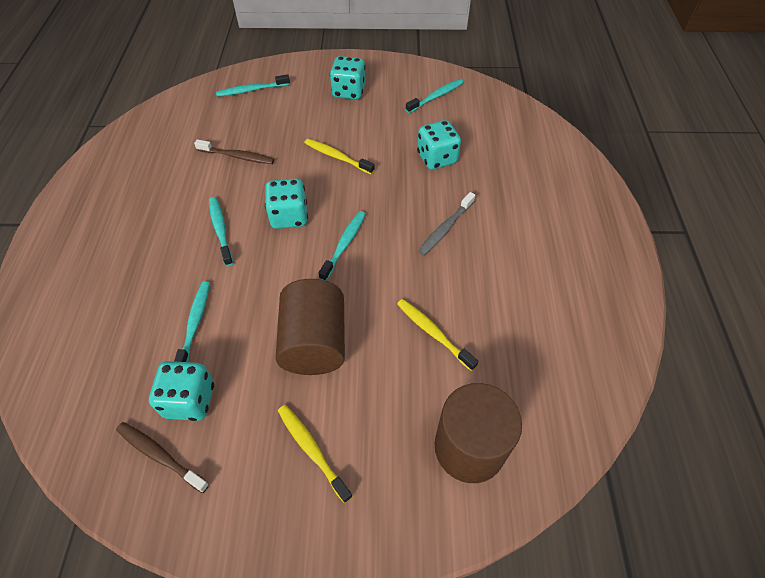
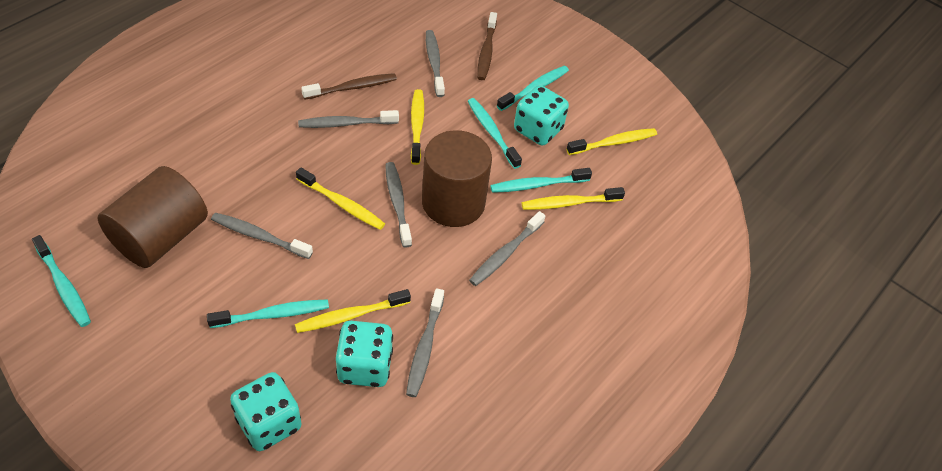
grey toothbrush: 1 -> 6
turquoise dice: 4 -> 3
yellow toothbrush: 3 -> 5

